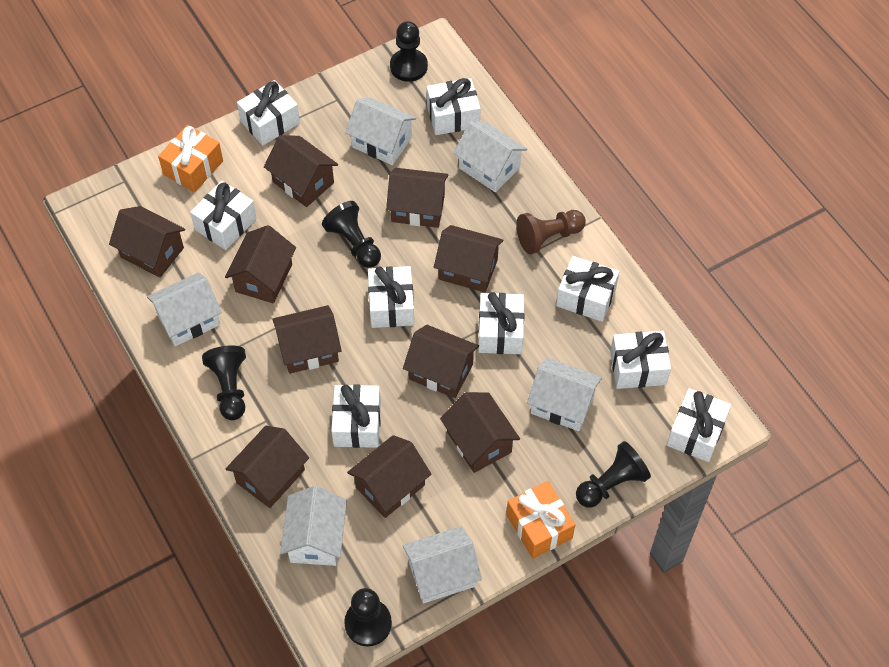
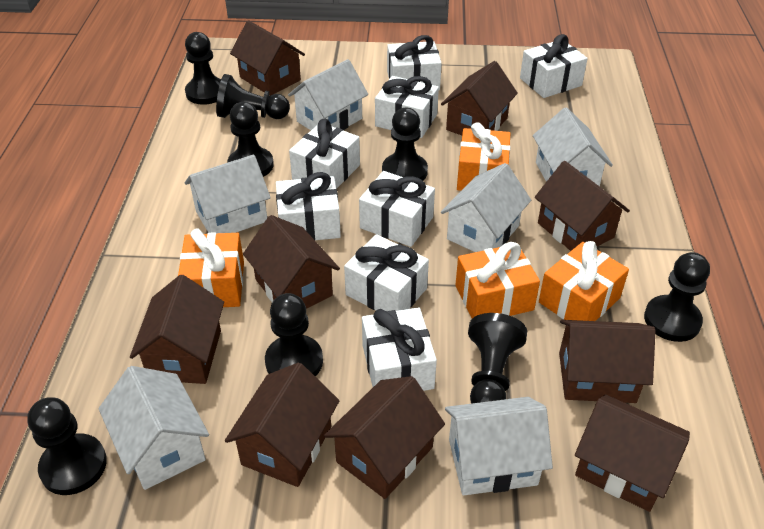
black pawn: 5 -> 8
brown house: 10 -> 9
brown pawn: 1 -> 0
orange gift: 2 -> 4
white gift: 9 -> 8

